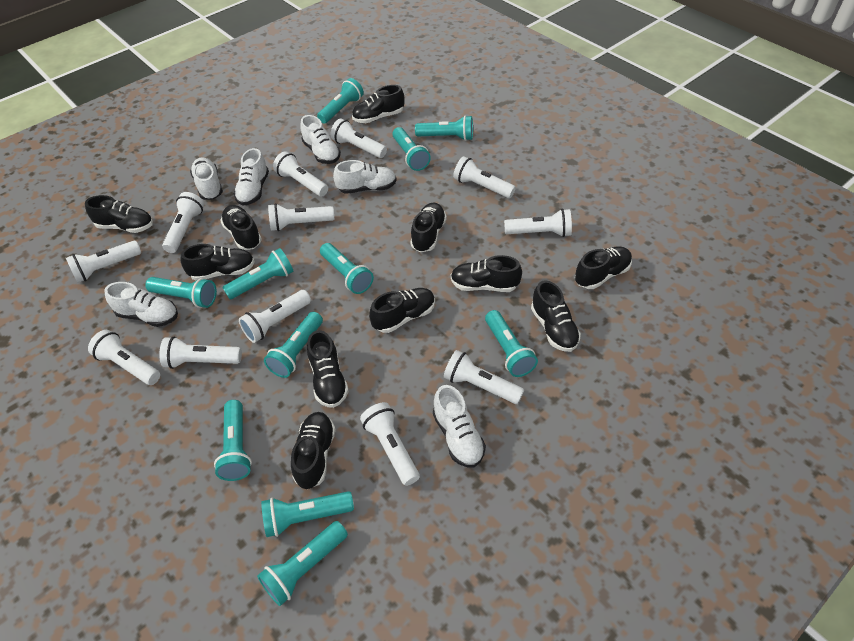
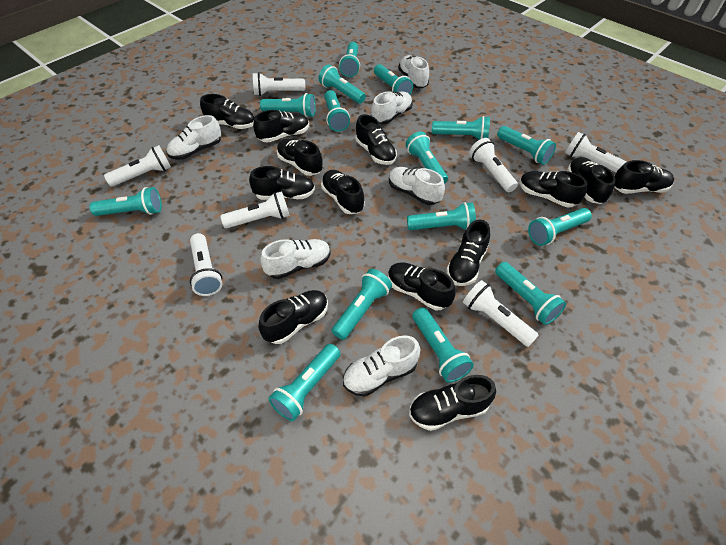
black shoe: 11 -> 13
turquoise flashlight: 11 -> 15
white flashlight: 12 -> 7

